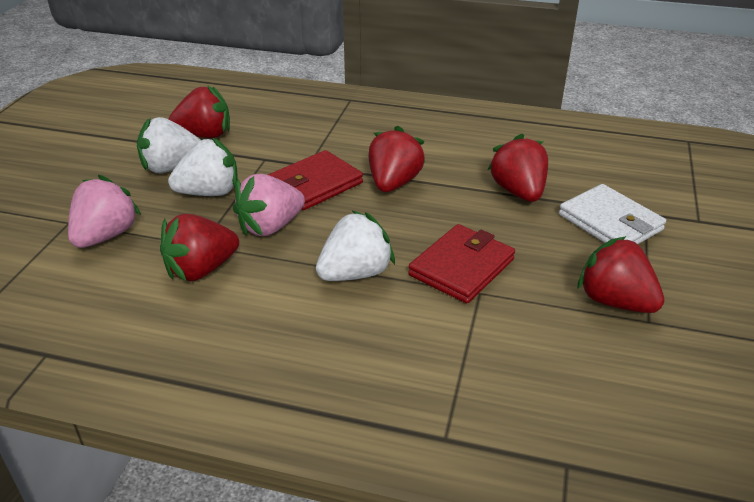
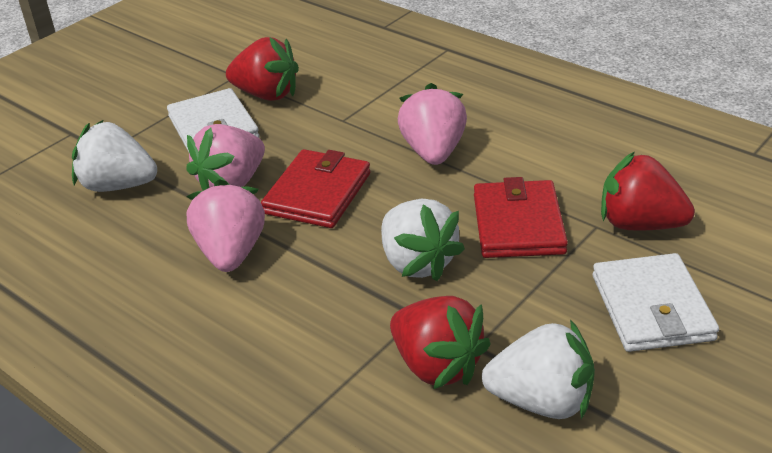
pink strawberry: 2 -> 3
red strawberry: 5 -> 3
white wallet: 1 -> 2

